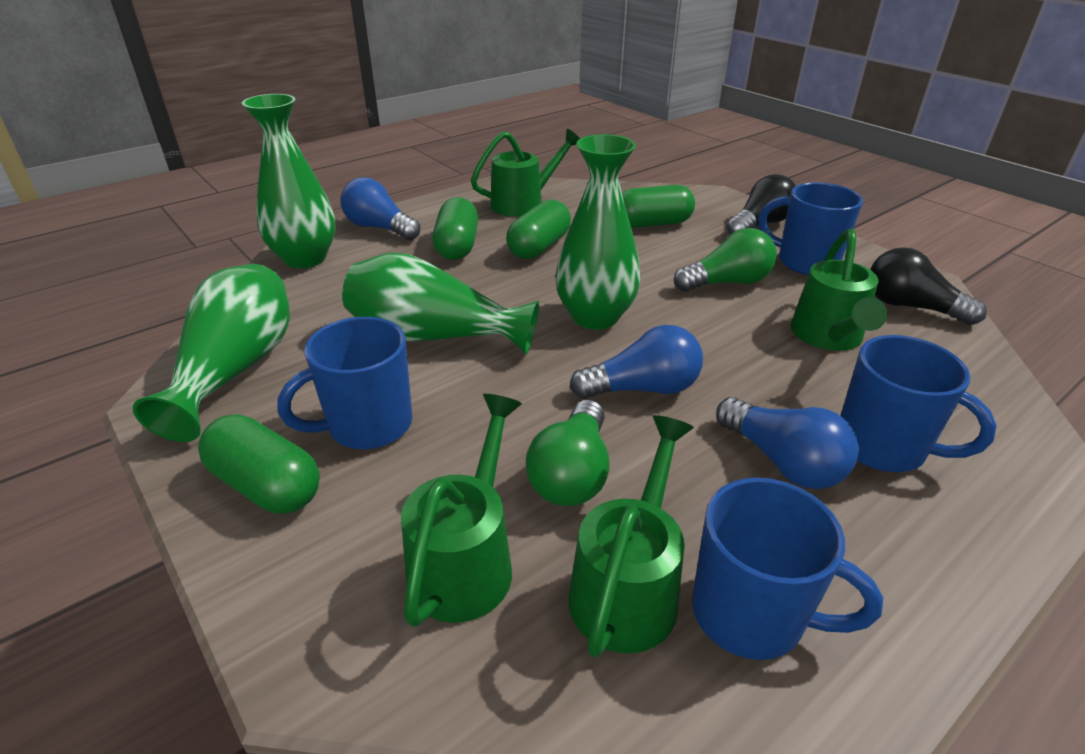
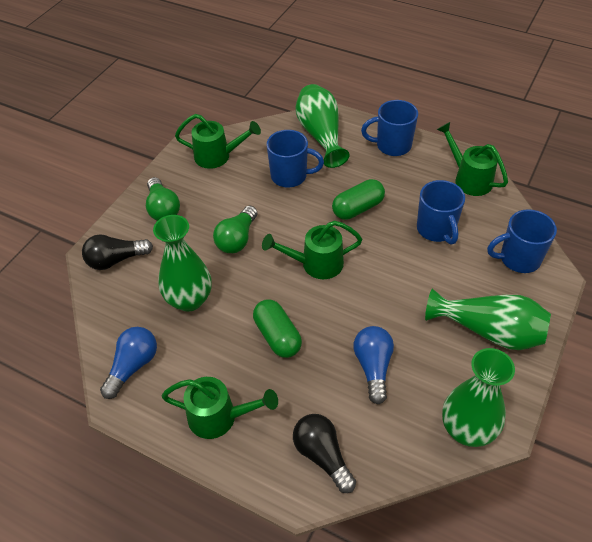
blue light bulb: 3 -> 2
green capsule: 4 -> 2

